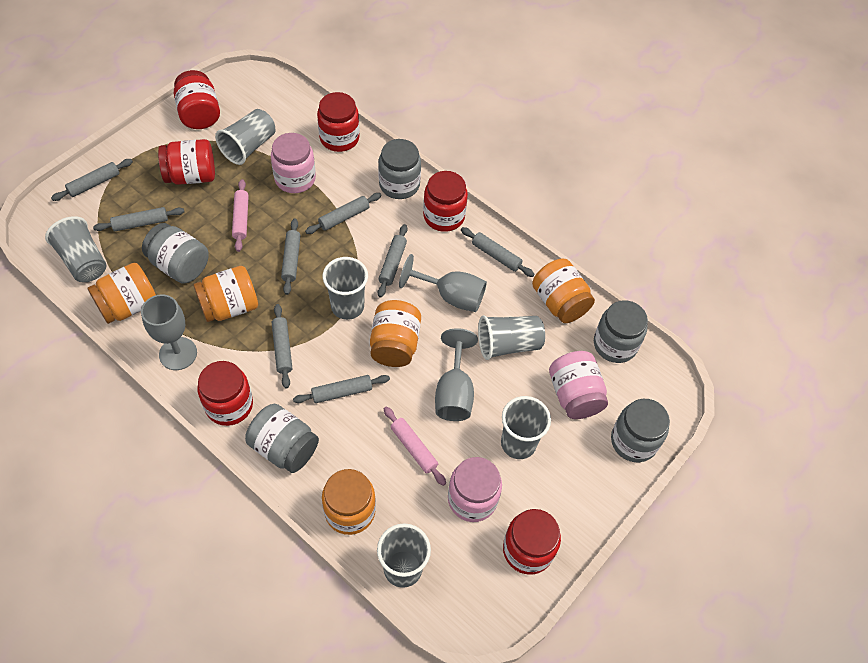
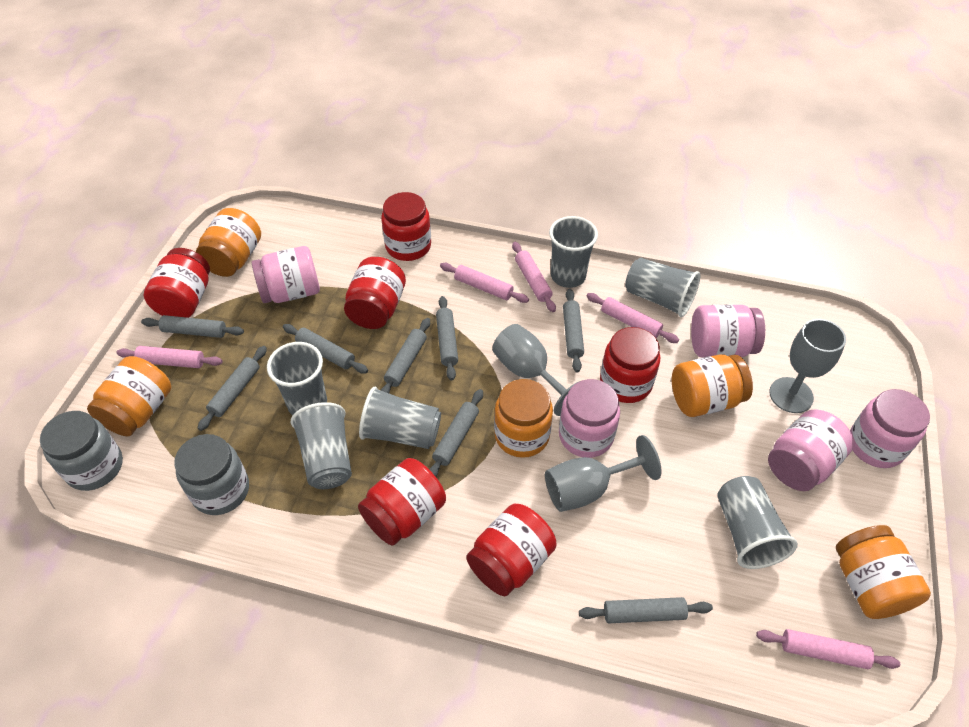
grey jar: 5 -> 2
pink jar: 3 -> 5
pink rolling pin: 2 -> 5

